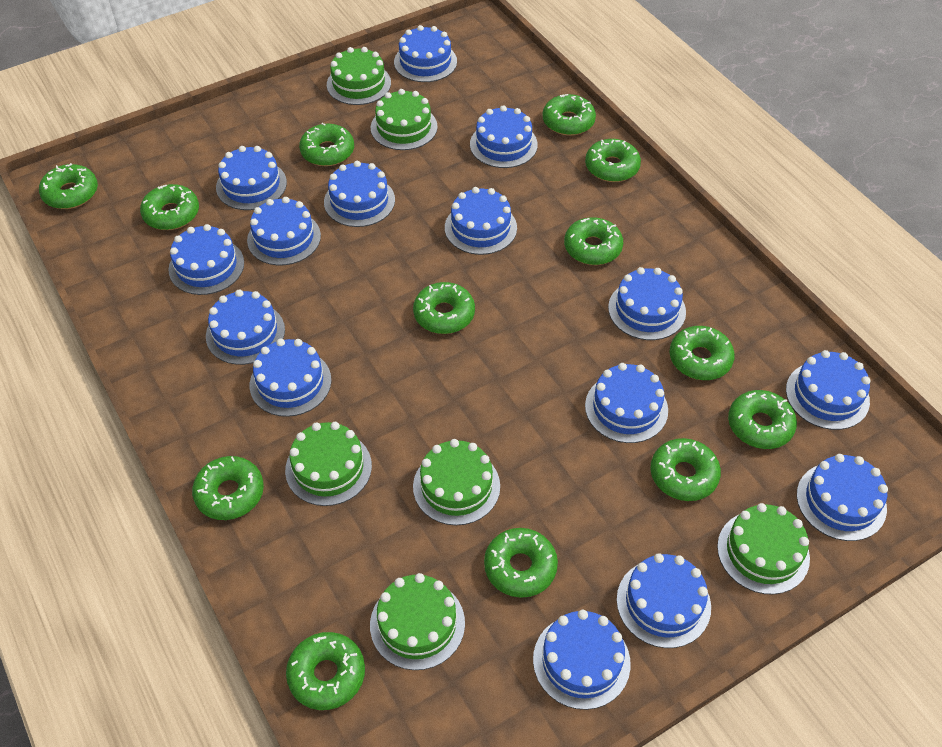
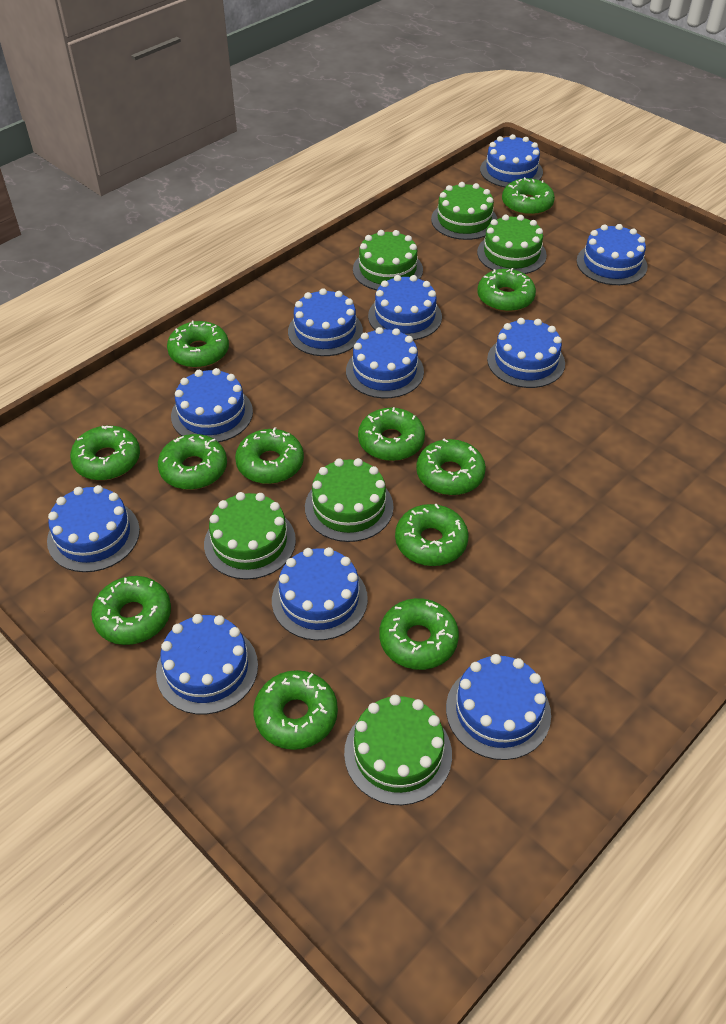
blue cake: 15 -> 11
green donut: 13 -> 12

